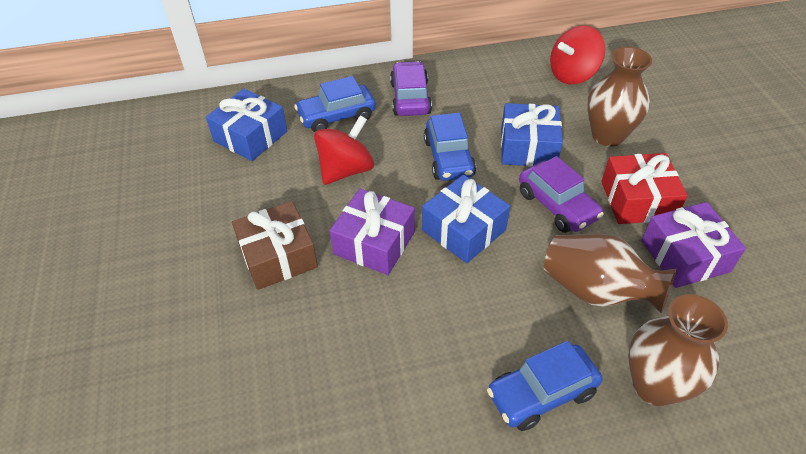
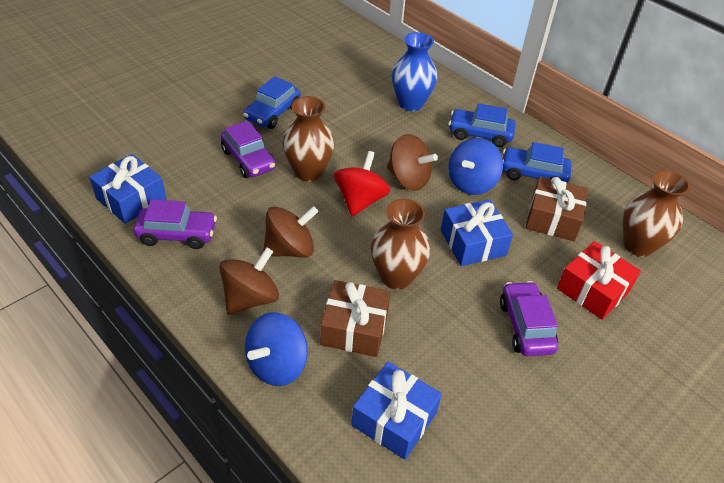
blue spinning top: 0 -> 2
blue vase: 0 -> 1
brown gift: 1 -> 2
brown spinning top: 0 -> 3
purple car: 2 -> 3
purple gift: 2 -> 0
red spinning top: 2 -> 1

